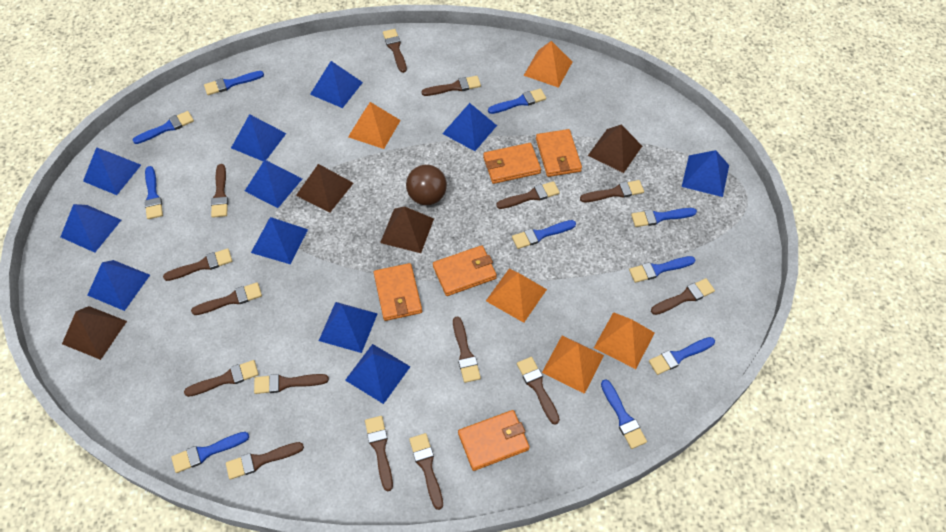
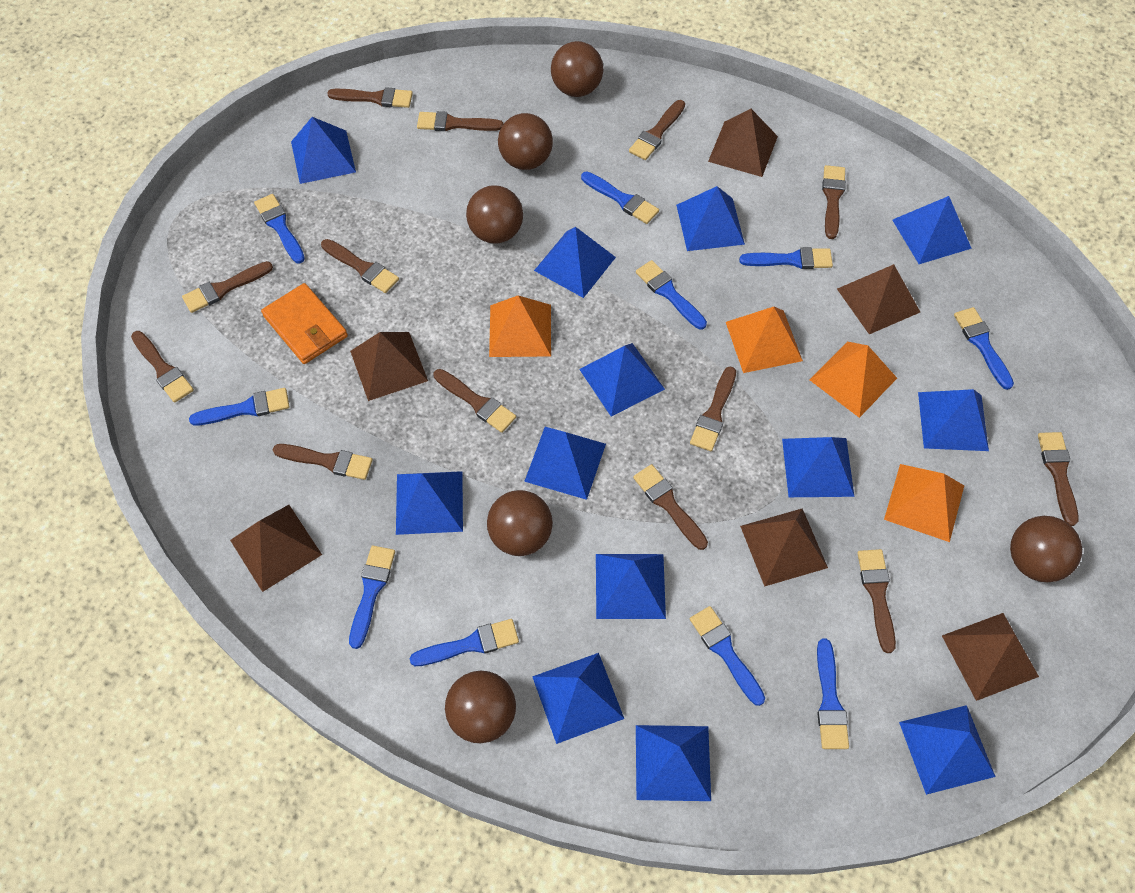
blue pyramid: 11 -> 13
brown ball: 1 -> 6
brown brush: 15 -> 13
brown pyramid: 4 -> 6
orange pyramid: 5 -> 4
orange wallet: 5 -> 1

